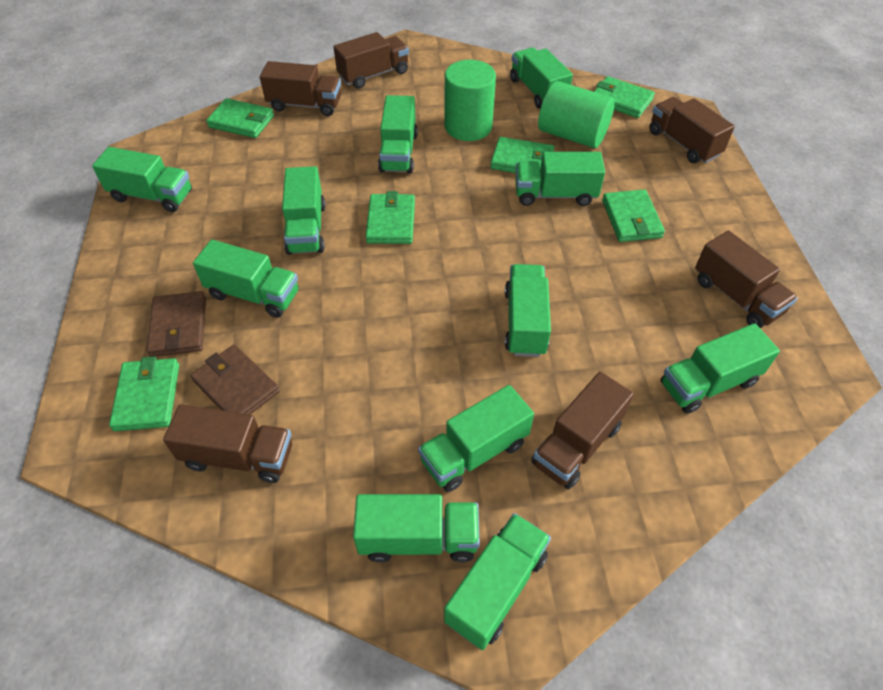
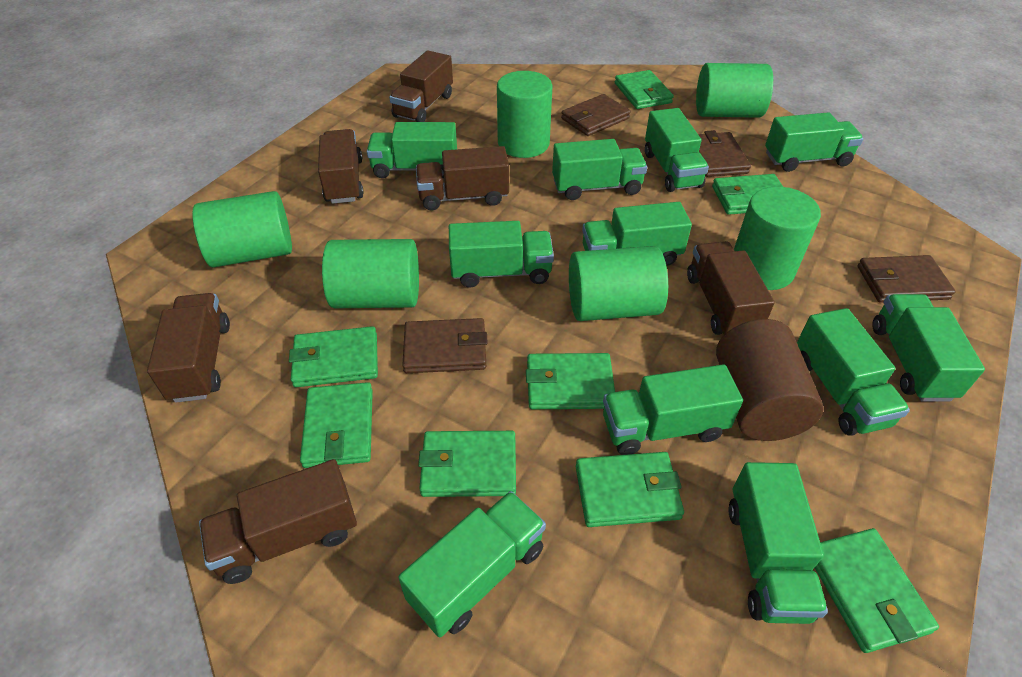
brown cylinder: 0 -> 1
brown wallet: 2 -> 4
green cylinder: 2 -> 6
green wallet: 6 -> 8

